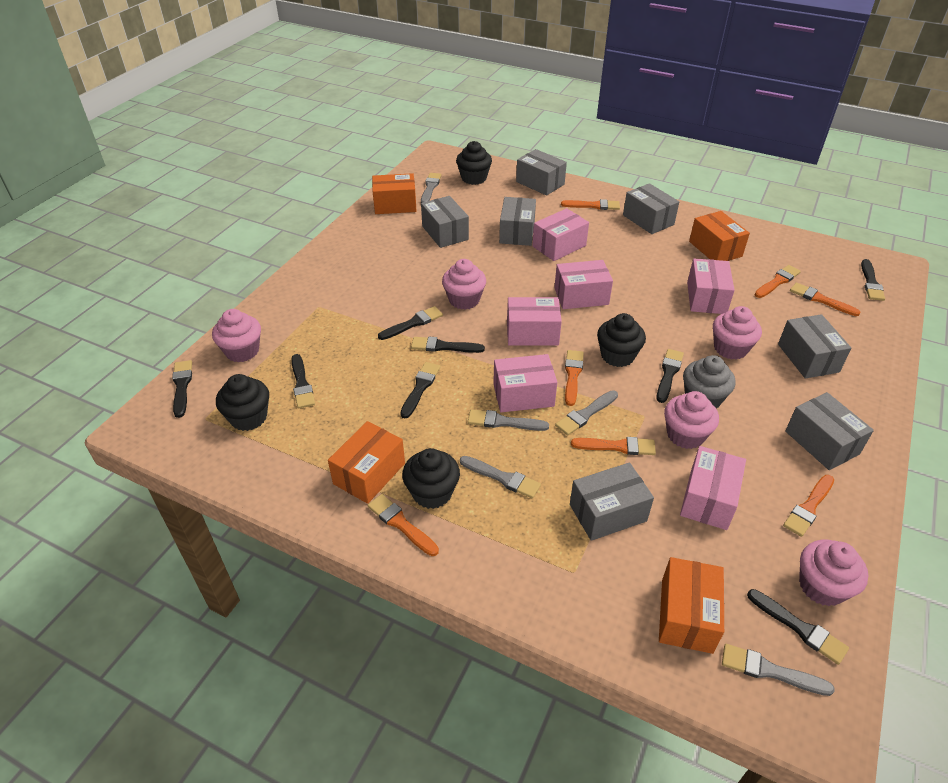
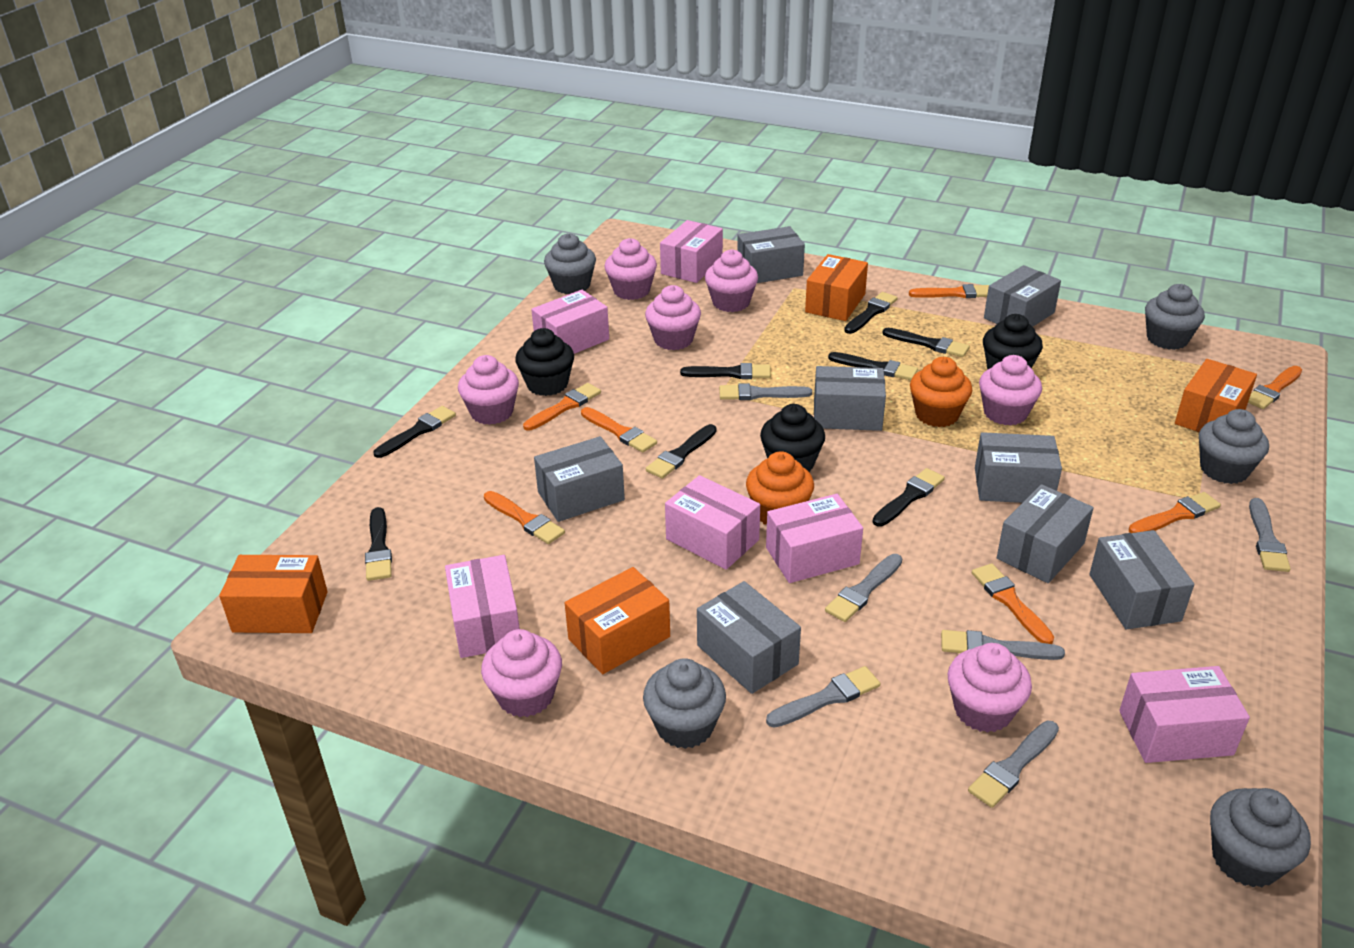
black cupcake: 4 -> 3
grey box: 7 -> 8
grey brush: 5 -> 6
grey cupcake: 1 -> 5
orange cupcake: 0 -> 2
pink cupcake: 5 -> 7

